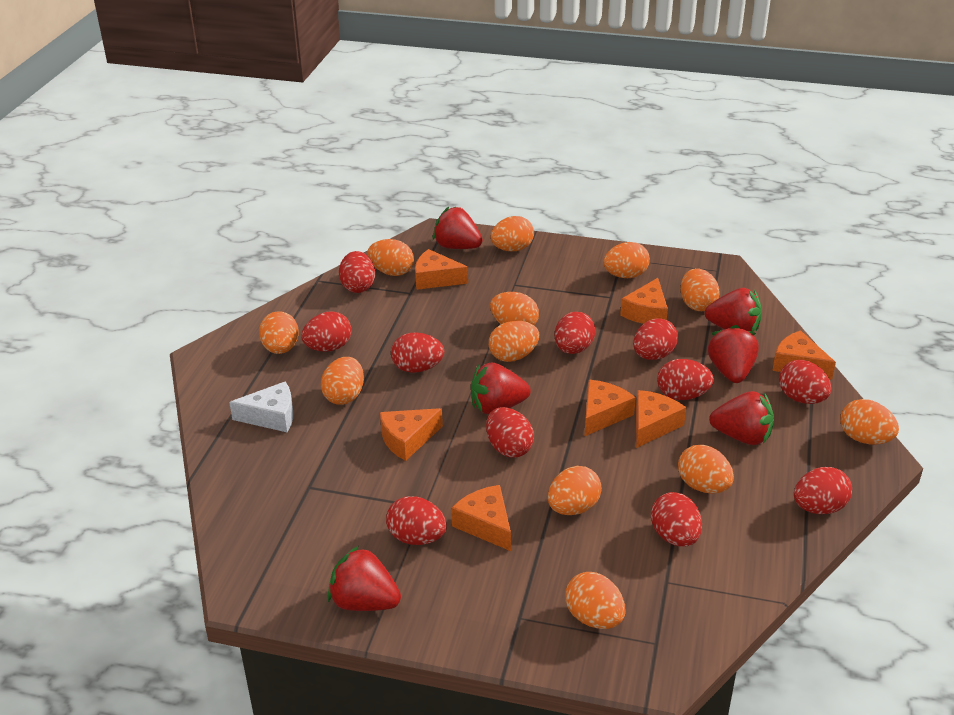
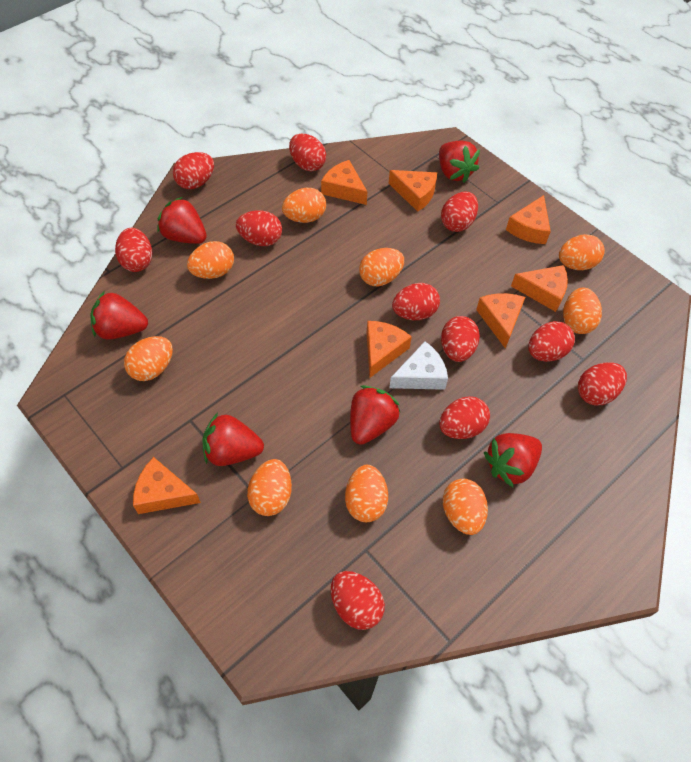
orange egg: 12 -> 9

